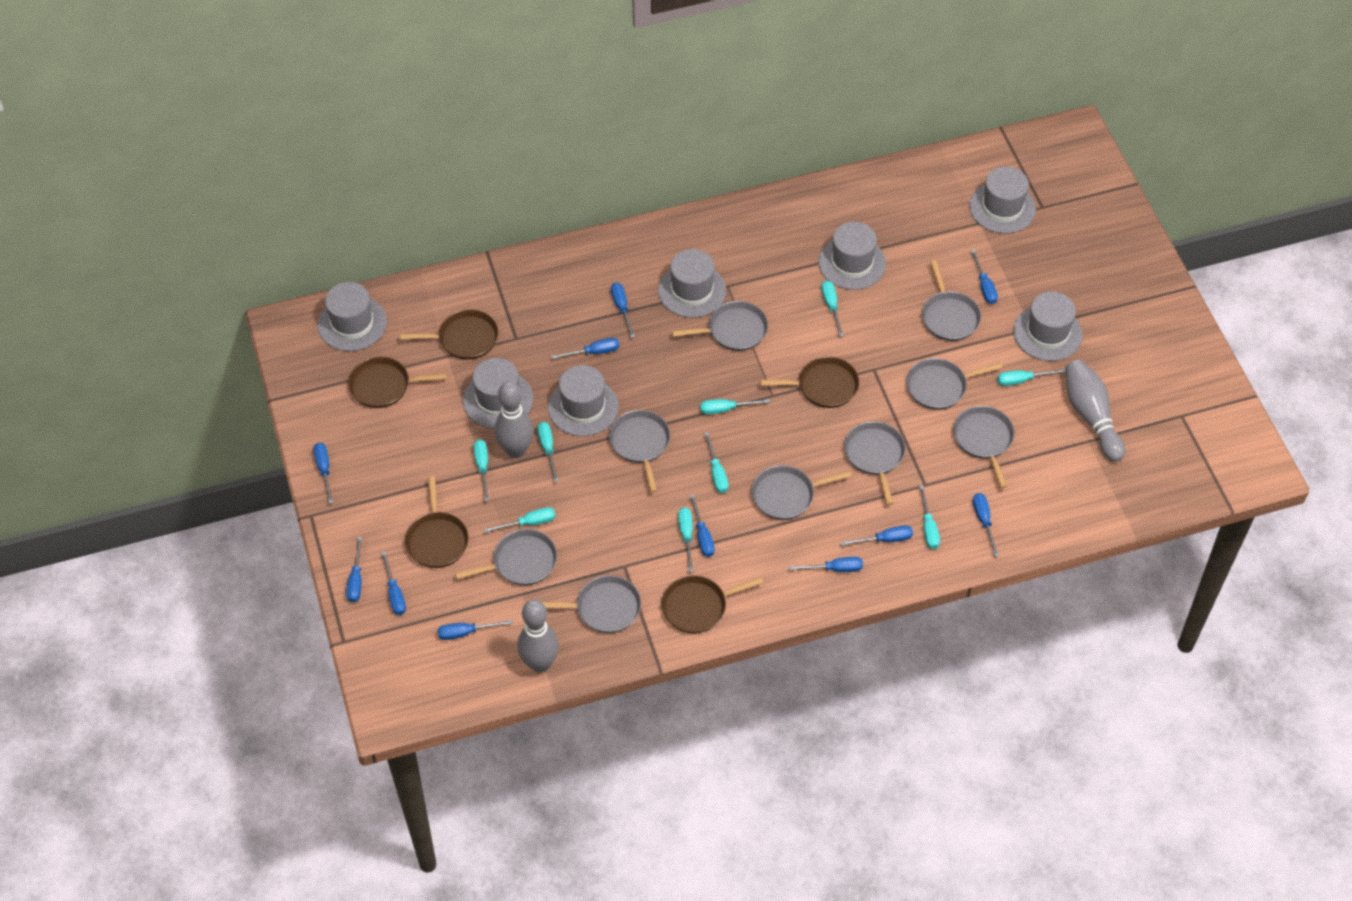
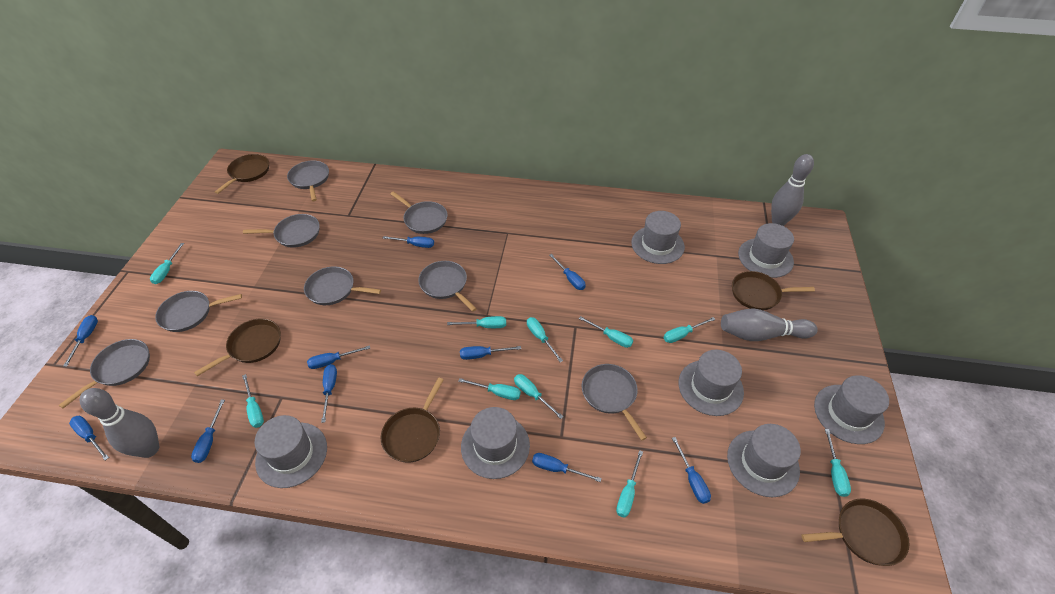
blue screwdriver: 11 -> 10
grey pan: 9 -> 8
turquoise screwdriver: 9 -> 10

